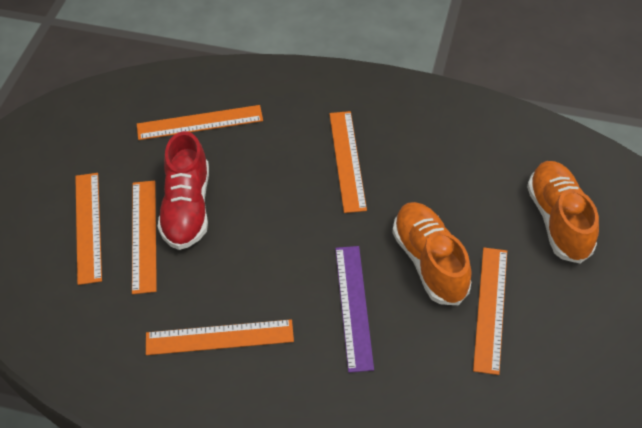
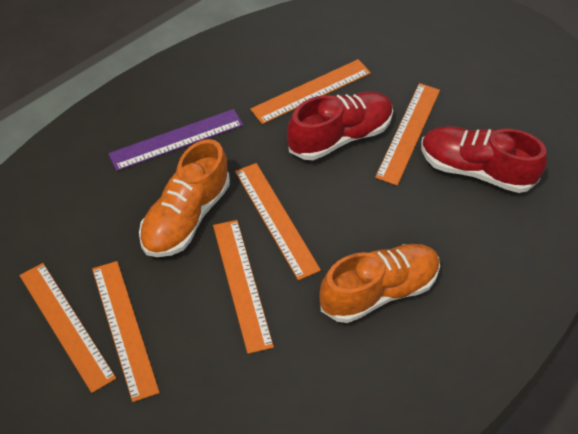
red shoe: 1 -> 2

